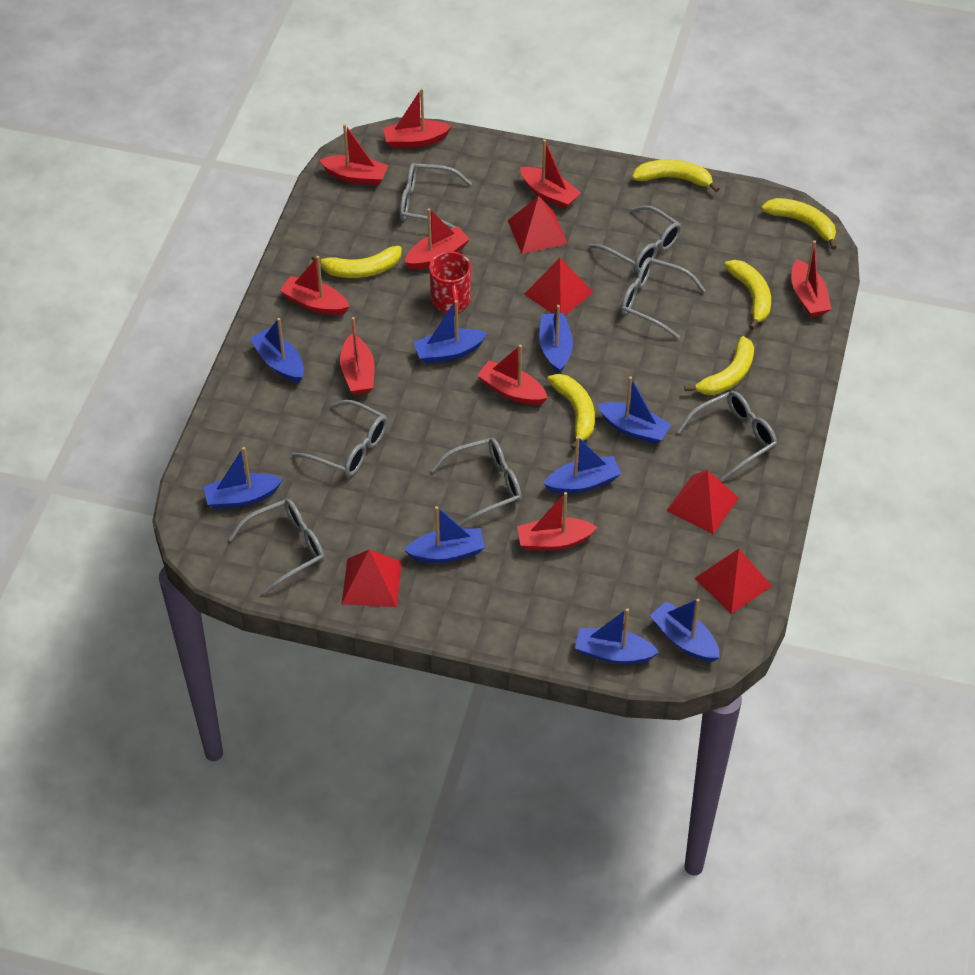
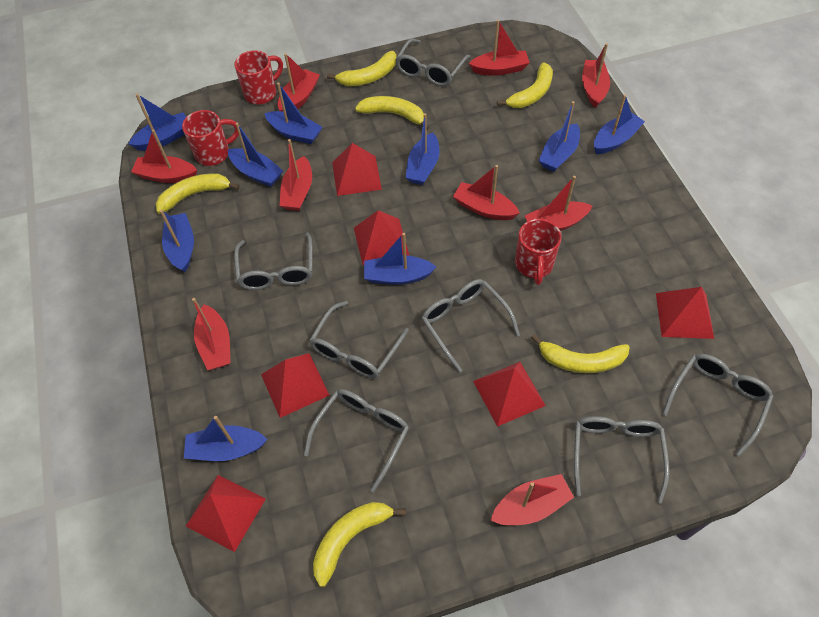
red mug: 1 -> 3
red pyramid: 5 -> 6

